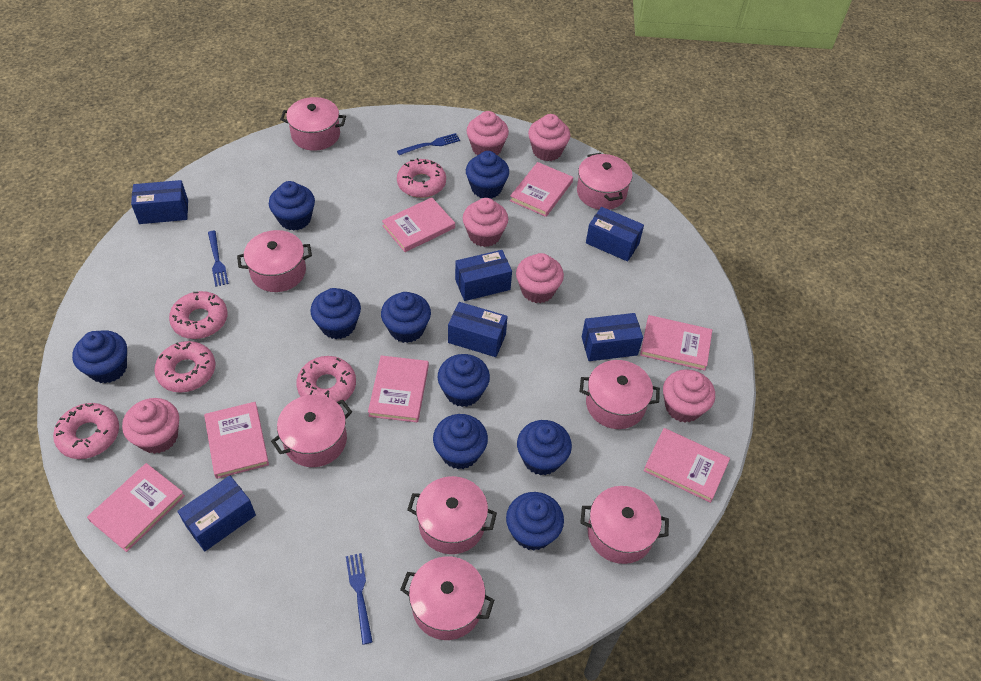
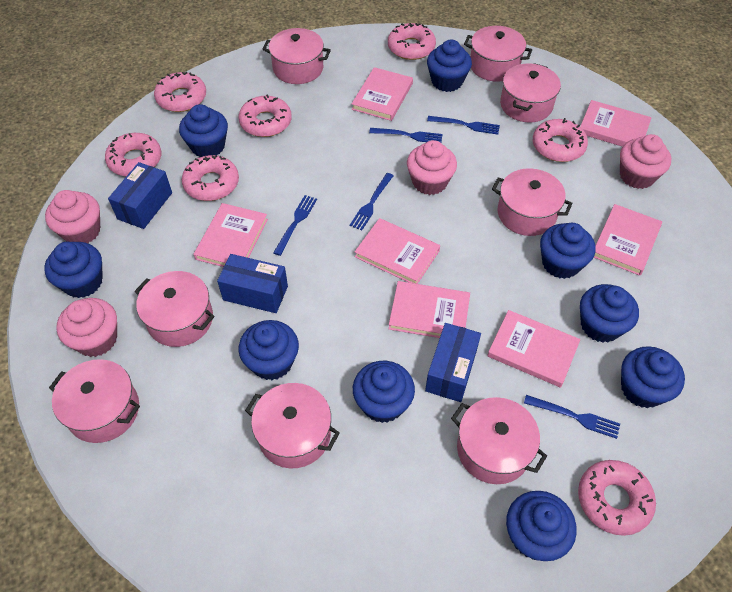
blue box: 6 -> 3
blue fork: 3 -> 5
pink cupcake: 6 -> 4
pink donut: 5 -> 7

